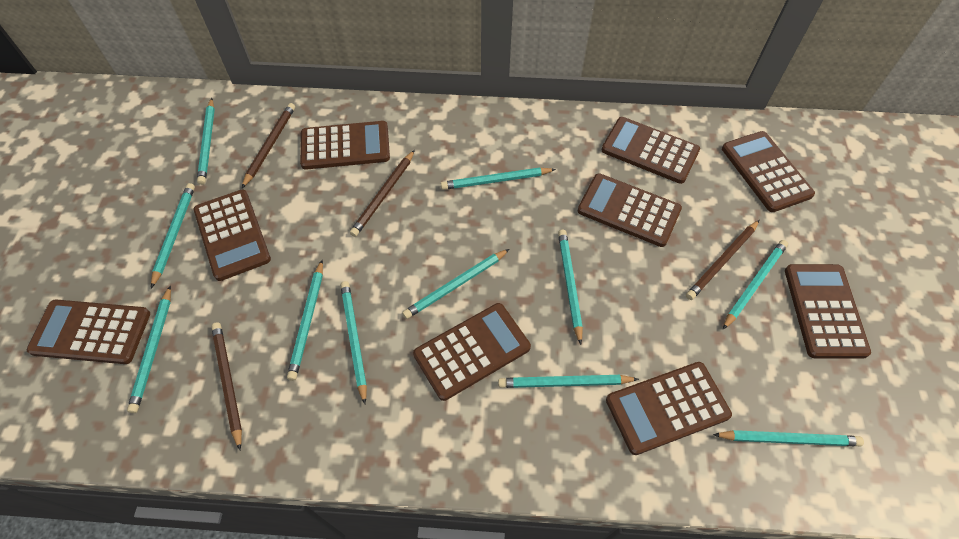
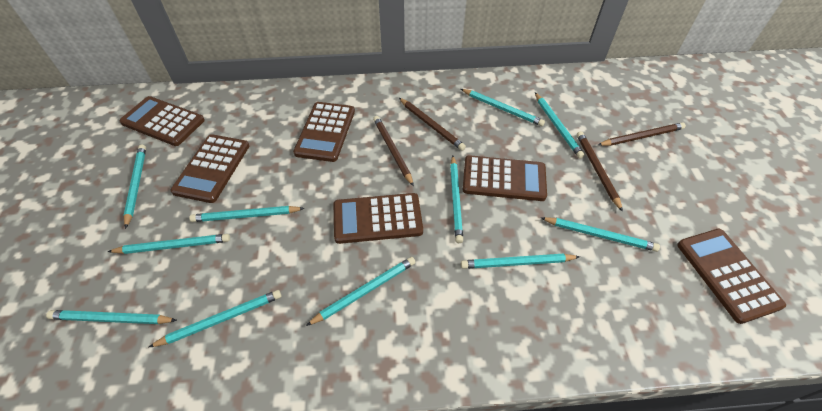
brown calculator: 9 -> 6

